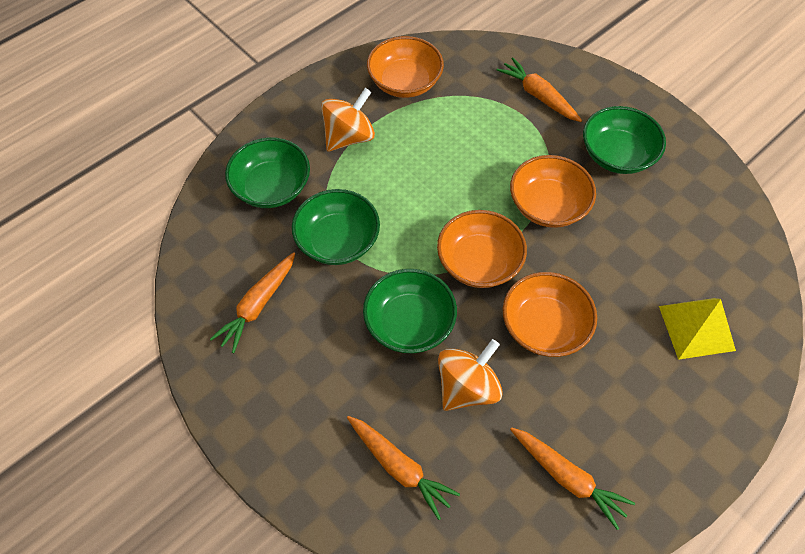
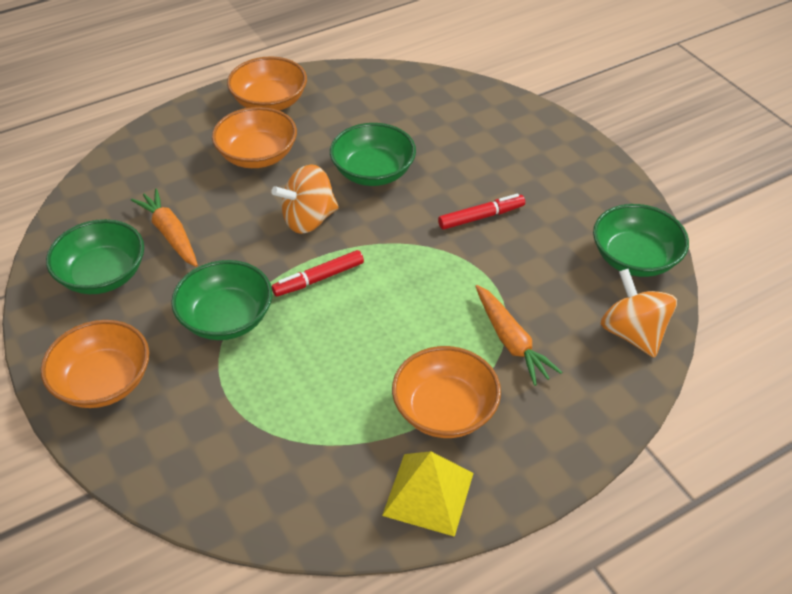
orange carrot: 4 -> 2
red marker: 0 -> 2

